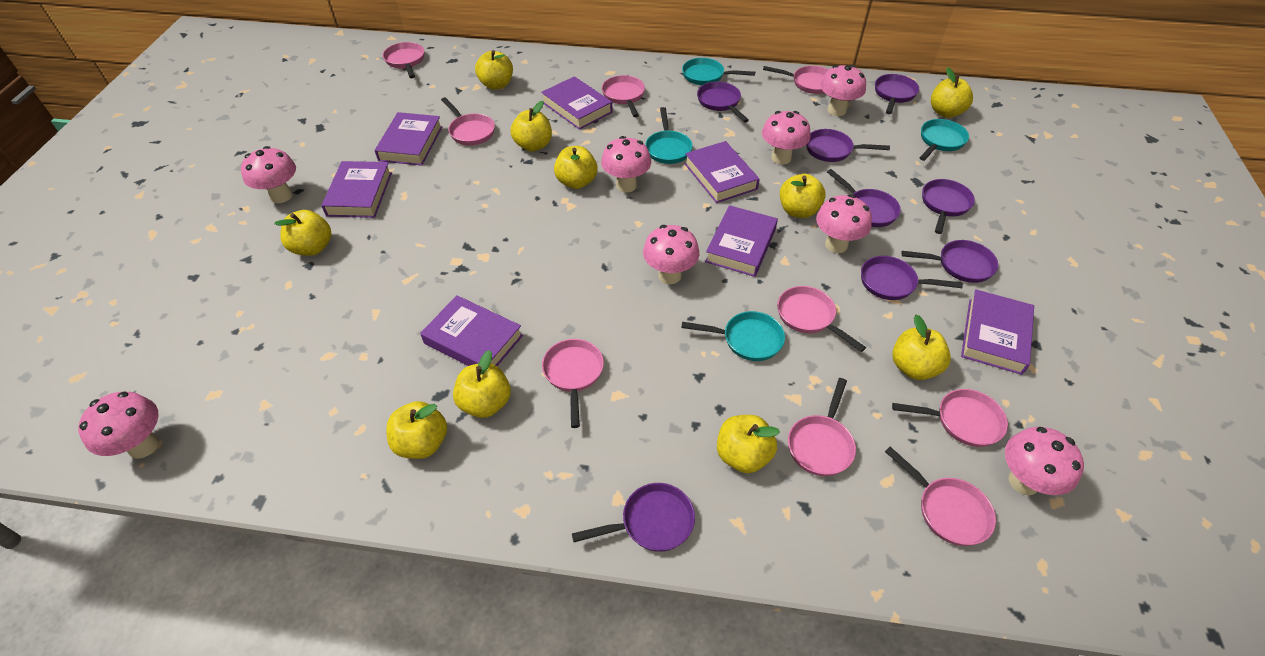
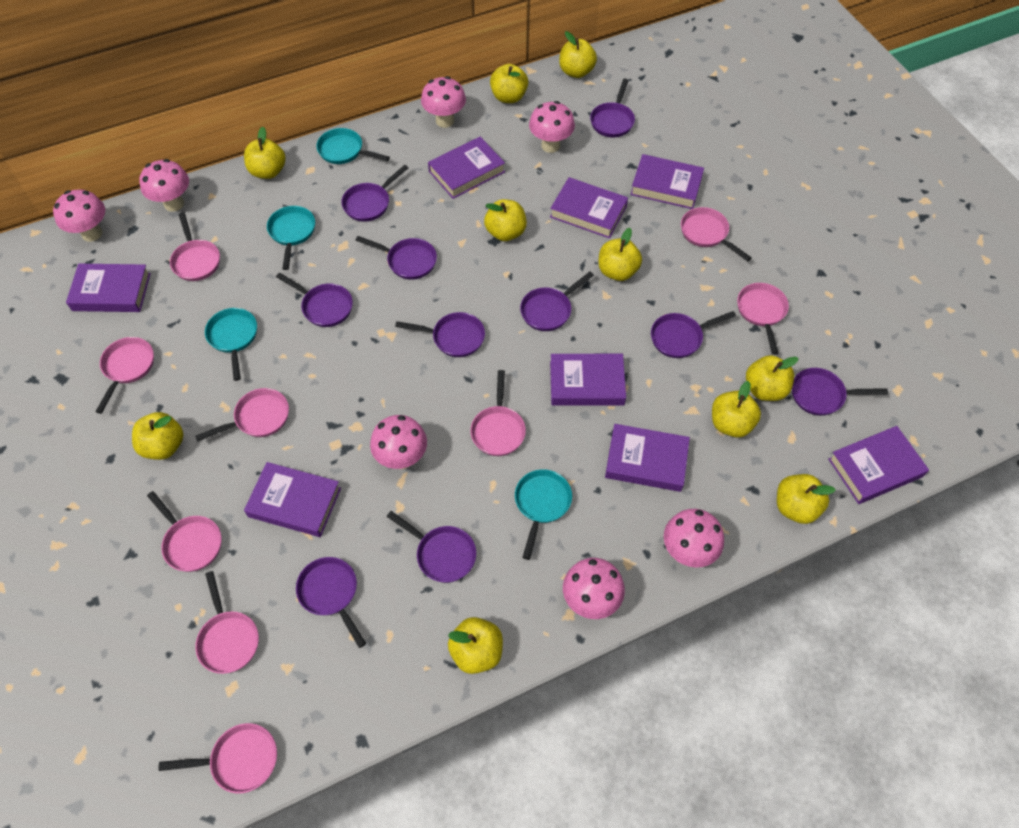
pink mushroom: 8 -> 7
purple book: 7 -> 8
purple pan: 8 -> 10

